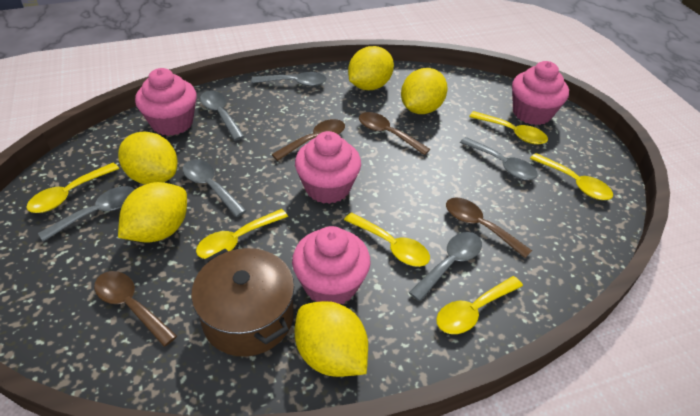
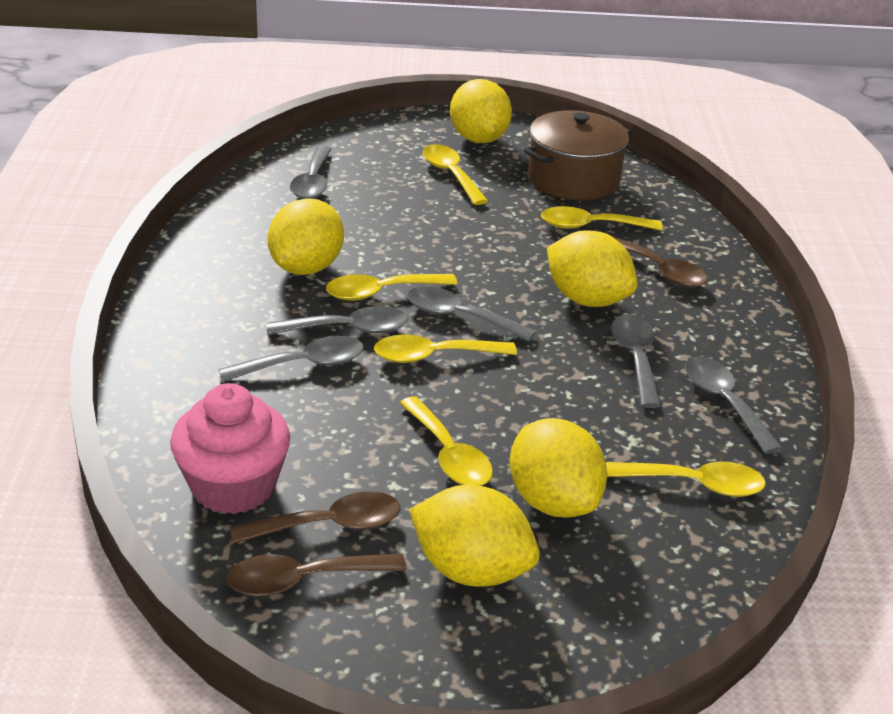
brown spoon: 4 -> 3
pink cupcake: 4 -> 1

